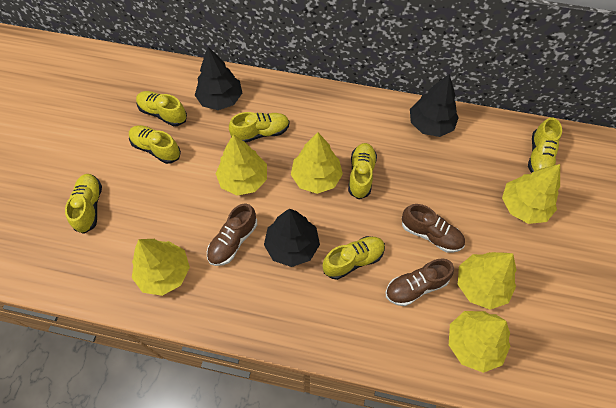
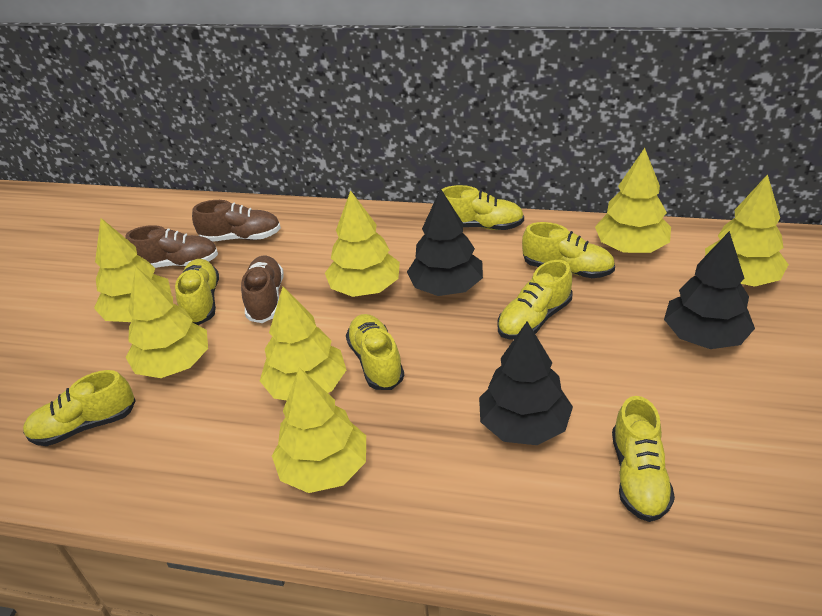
yellow tree: 6 -> 7

